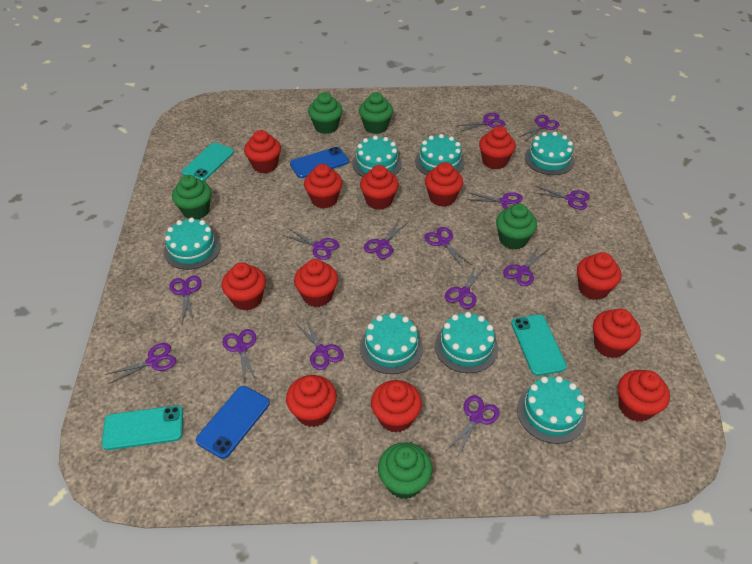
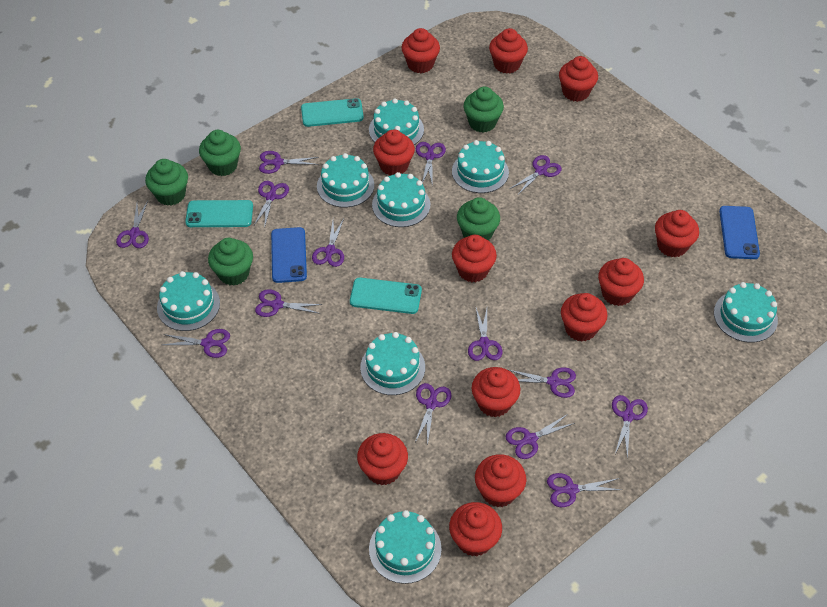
turquoise cake: 7 -> 8

